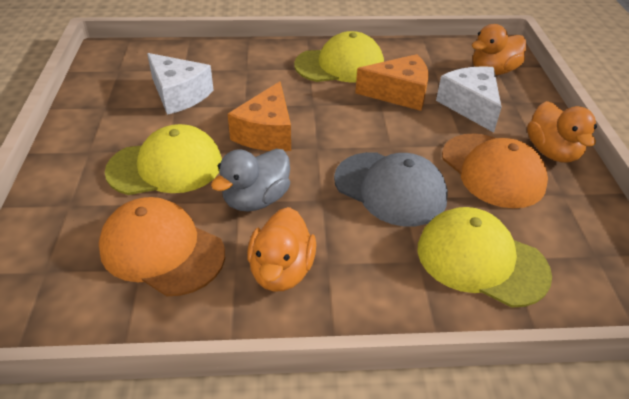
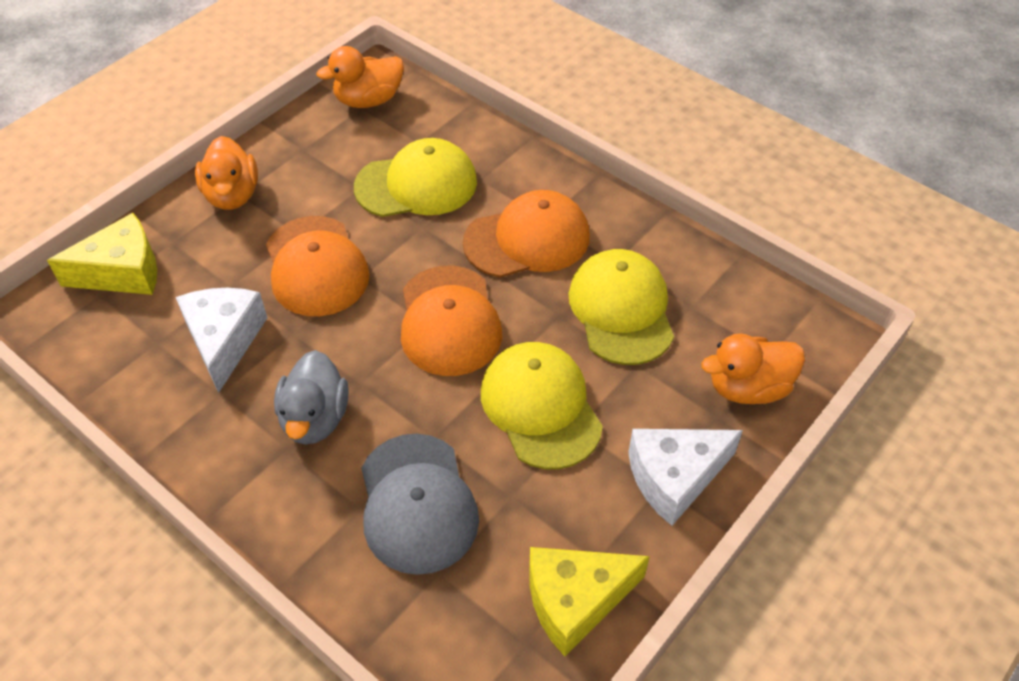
orange cap: 2 -> 3
orange cheese: 2 -> 0
yellow cheese: 0 -> 2

